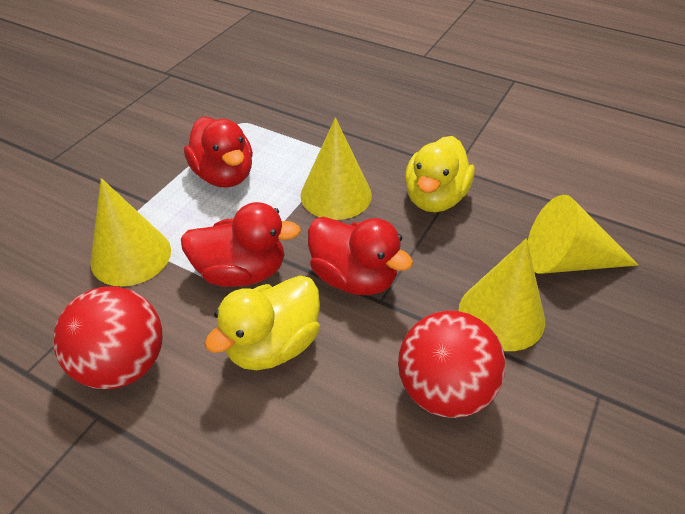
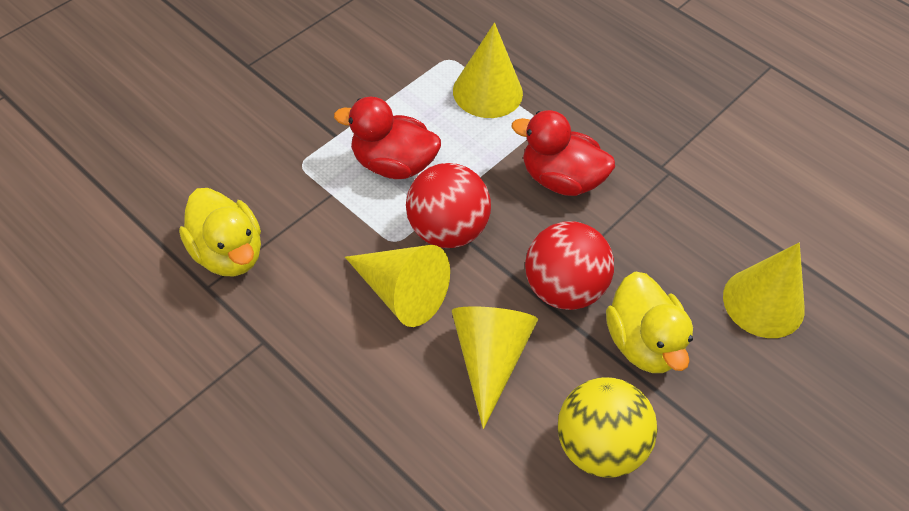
red duck: 3 -> 2
yellow ball: 0 -> 1

